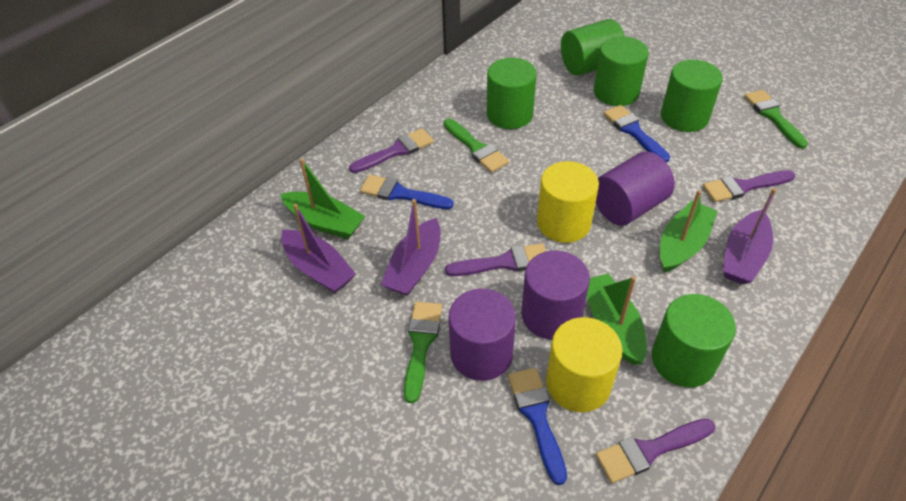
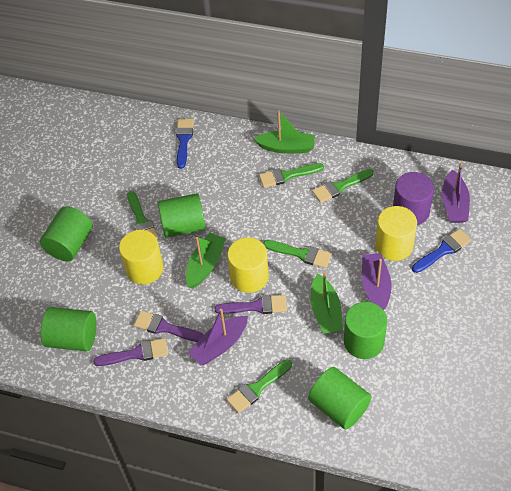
blue brush: 3 -> 2
green brush: 3 -> 5
purple brush: 4 -> 3
purple cylinder: 3 -> 1
yellow cylinder: 2 -> 3

